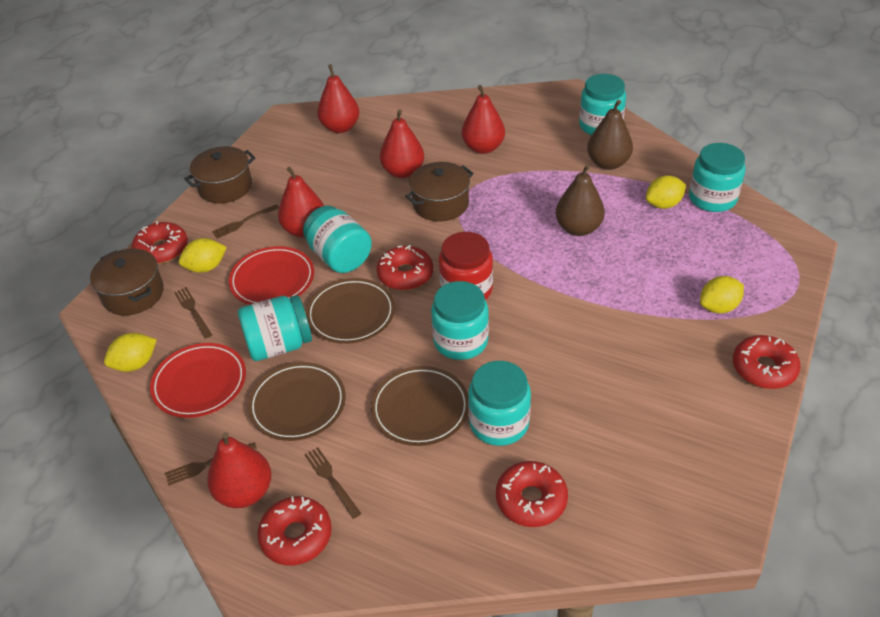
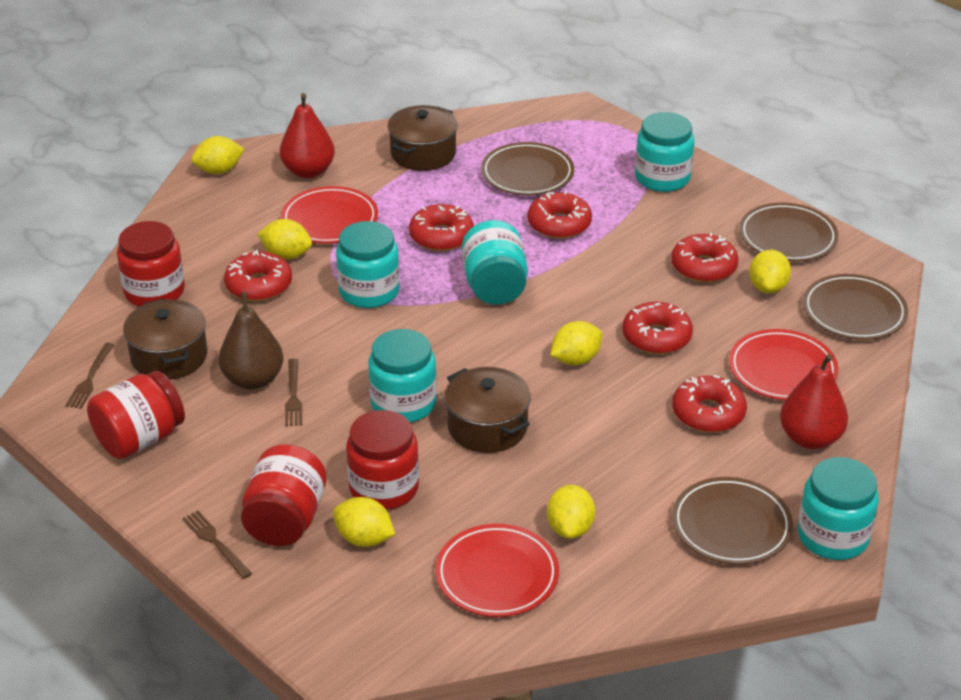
brown fork: 4 -> 3
brown pear: 2 -> 1
brown plate: 3 -> 4
red donut: 5 -> 6
red jar: 1 -> 4
red pear: 5 -> 2
red plate: 2 -> 3
turquoise jar: 6 -> 5
yellow lemon: 4 -> 6

